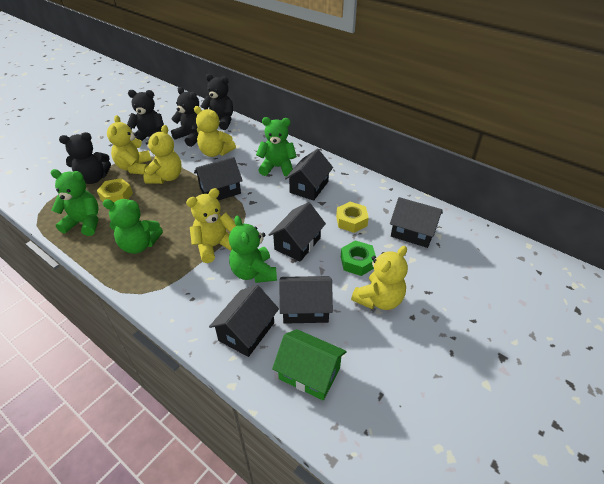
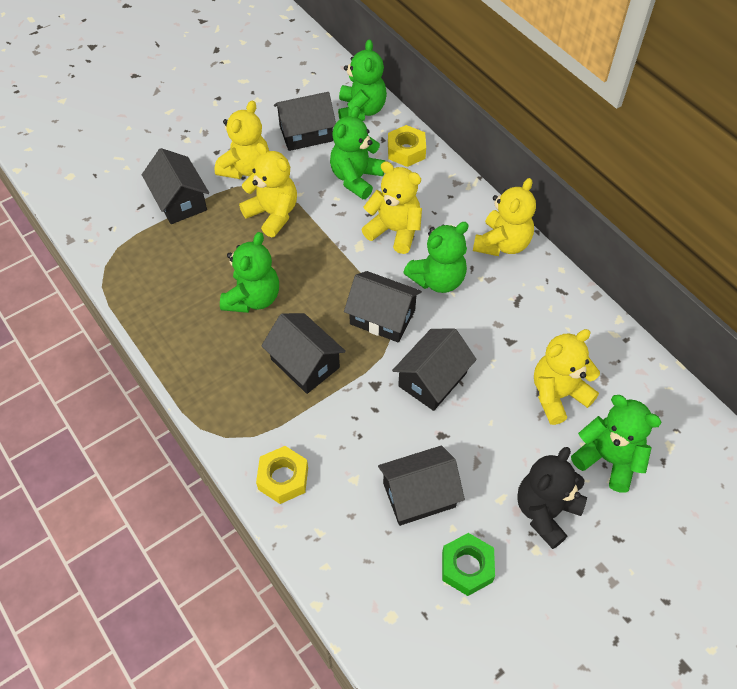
black teddy bear: 4 -> 1
green house: 1 -> 0
green teddy bear: 4 -> 5

